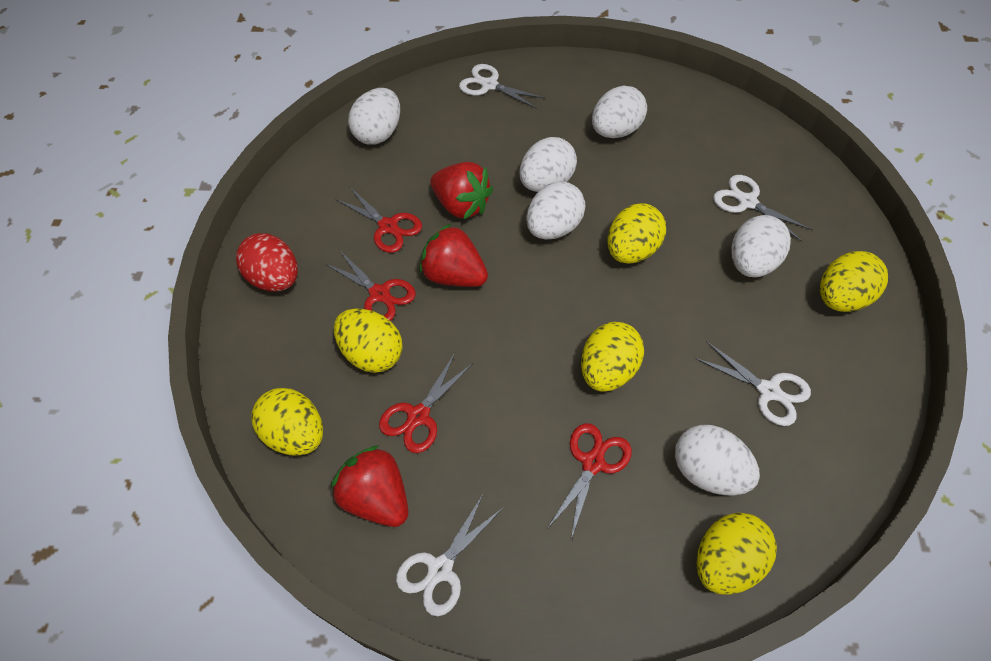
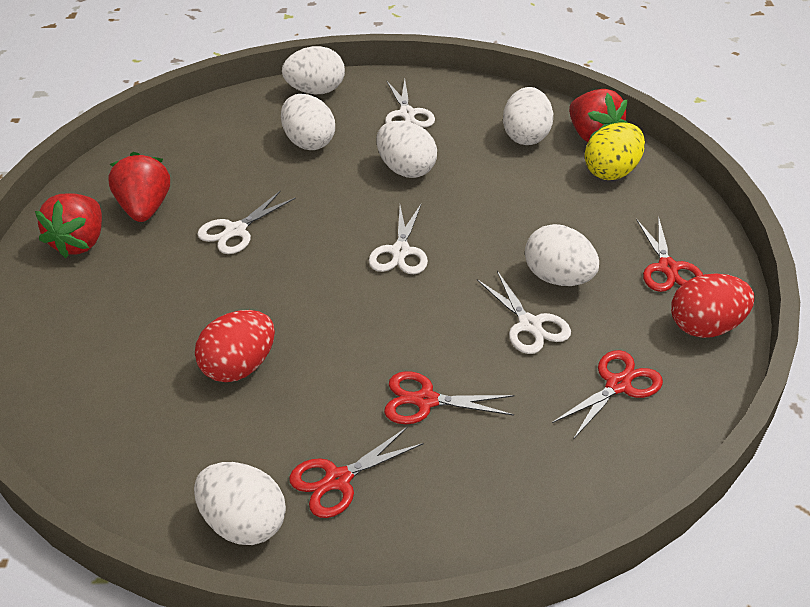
red egg: 1 -> 2
yellow egg: 6 -> 1

